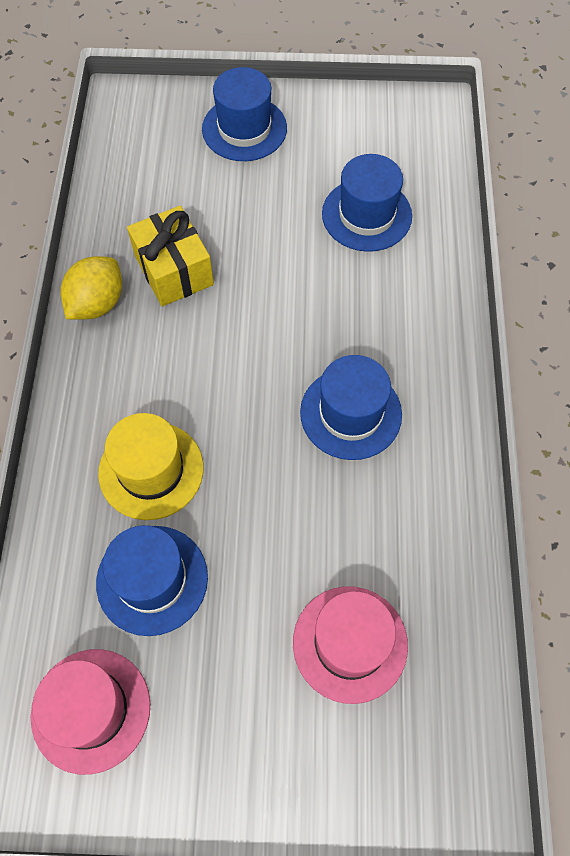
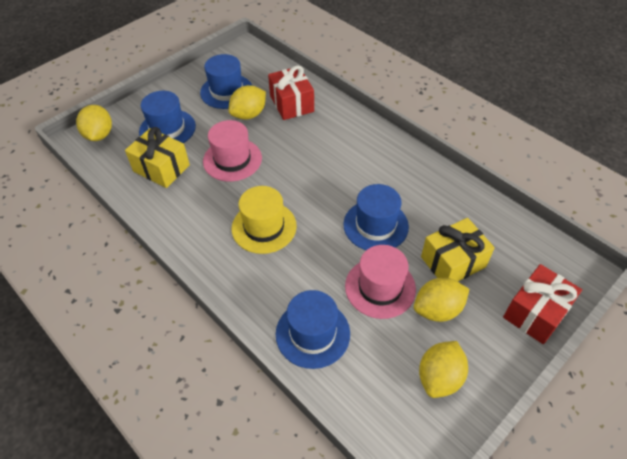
red gift: 0 -> 2
yellow gift: 1 -> 2
yellow lemon: 1 -> 4

